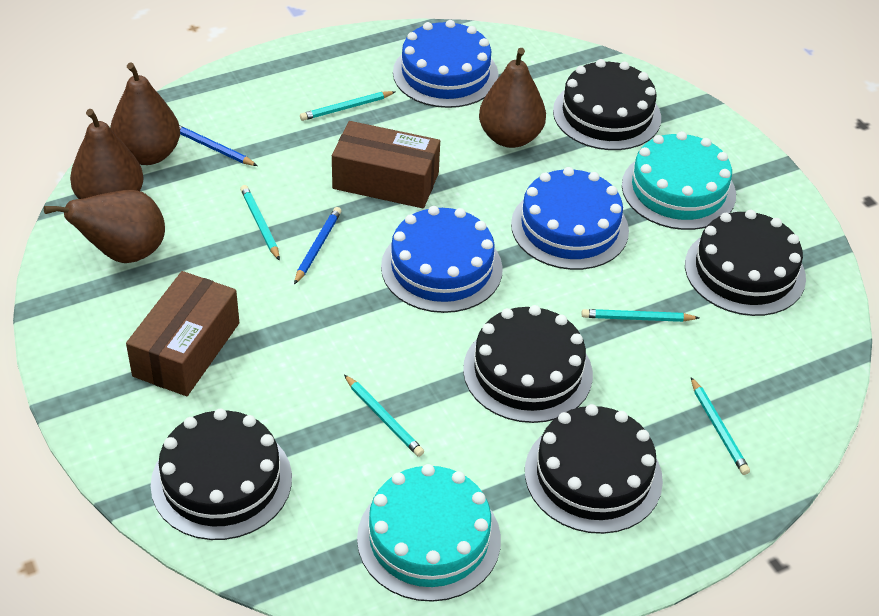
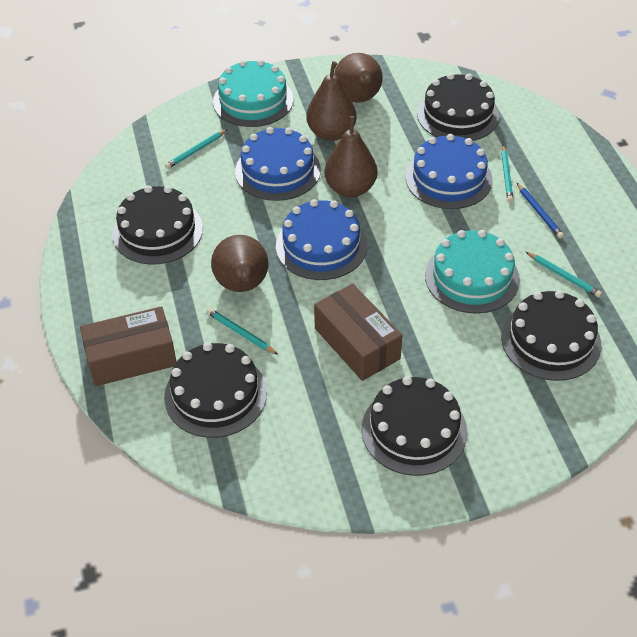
blue pencil: 2 -> 1
turquoise pencil: 5 -> 4

